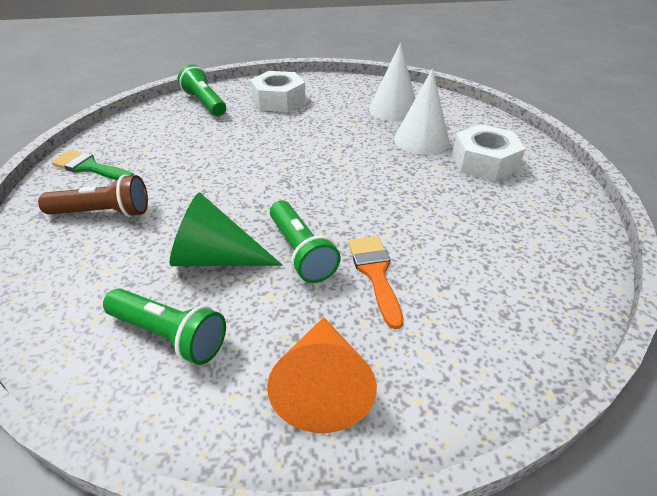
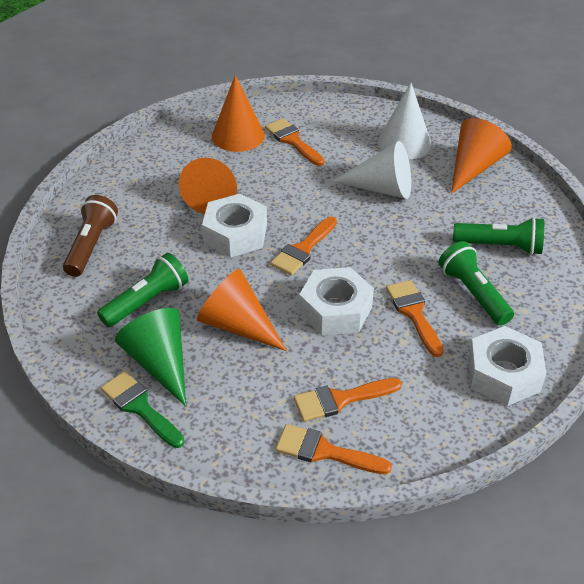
orange brush: 1 -> 5
orange cone: 1 -> 4
white nut: 2 -> 3

